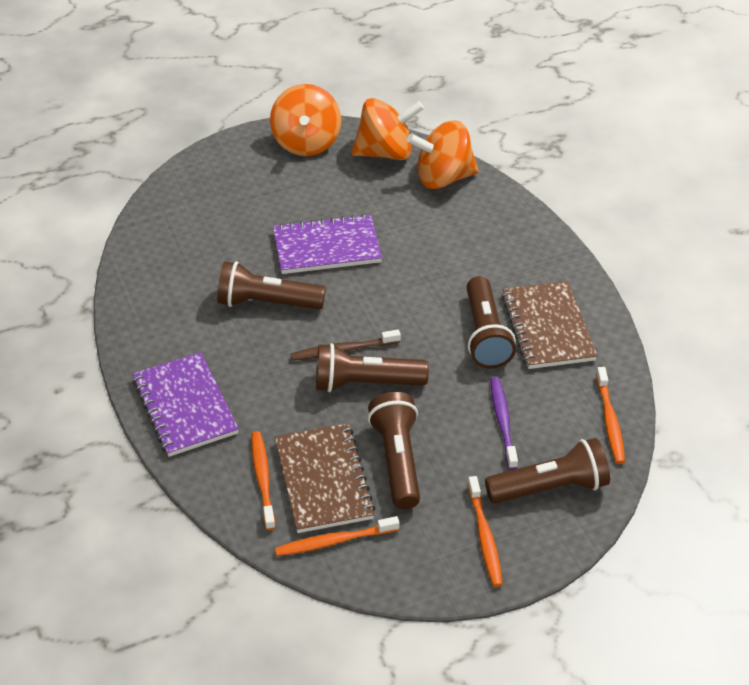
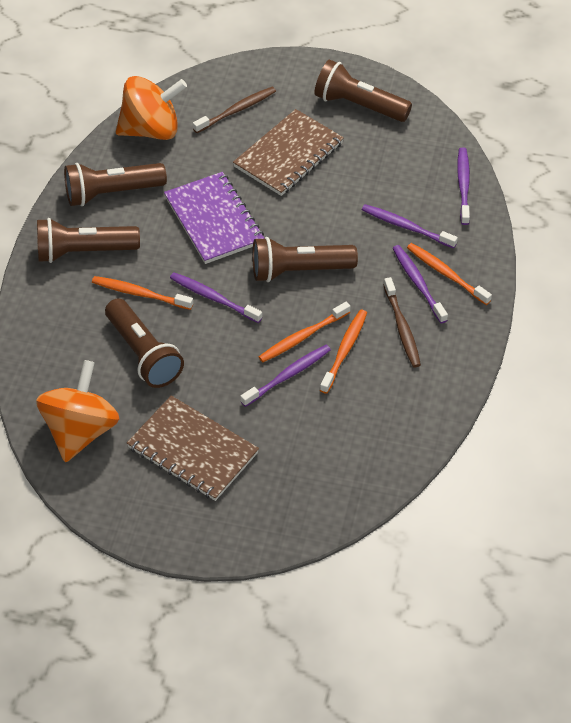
brown toothbrush: 1 -> 2
orange spinning top: 3 -> 2
purple notebook: 2 -> 1
purple toothbrush: 1 -> 5

